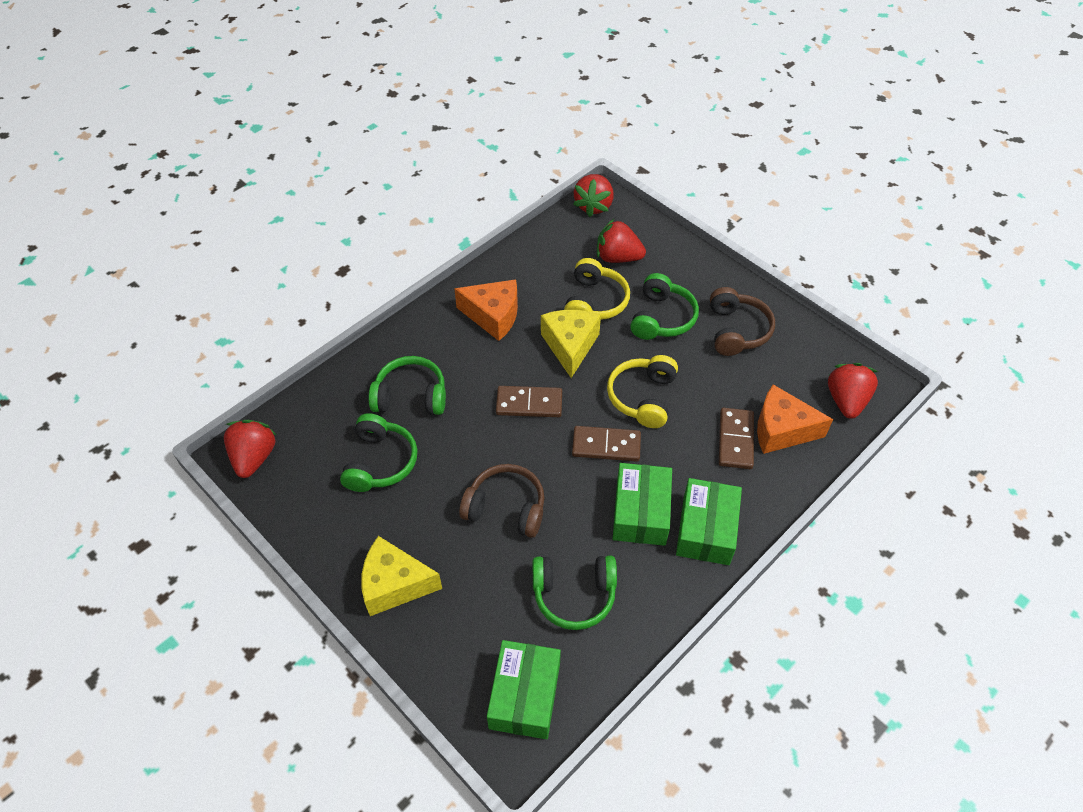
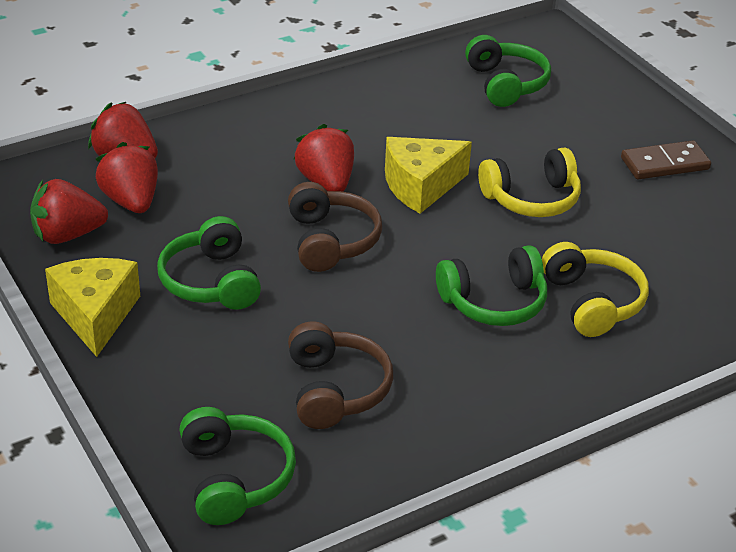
brown domino: 3 -> 1
green box: 3 -> 0
orange cheese: 2 -> 0

